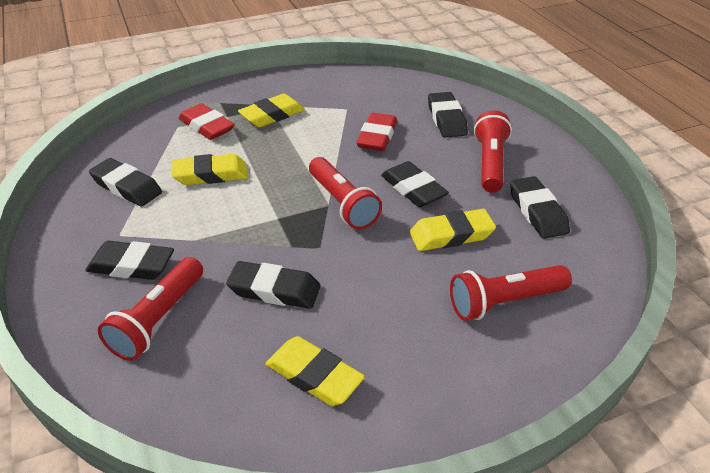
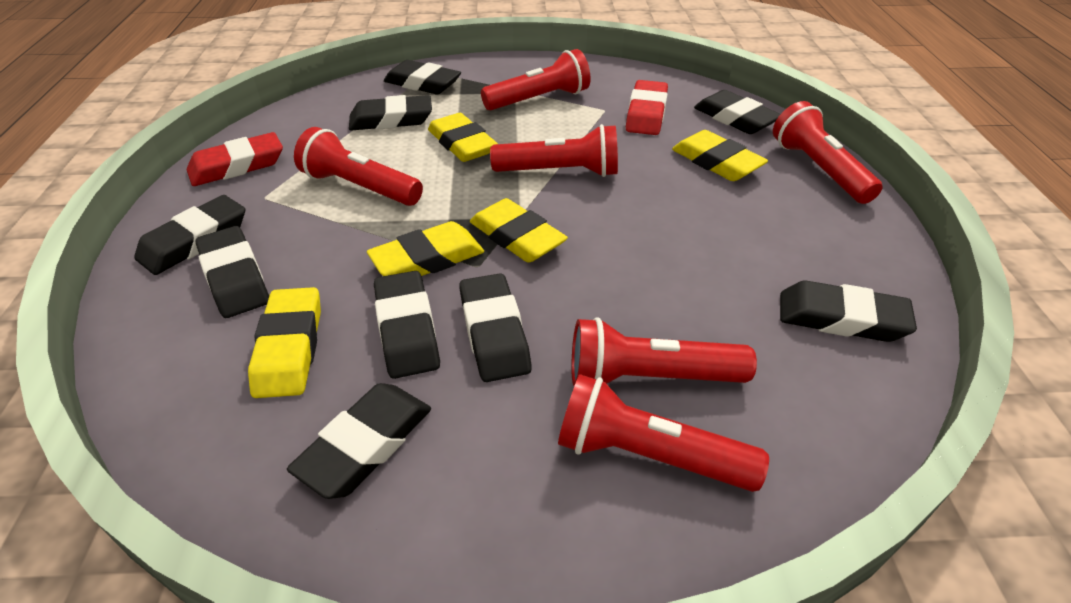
black eraser: 6 -> 9
red flashlight: 4 -> 6
yellow eraser: 4 -> 5

